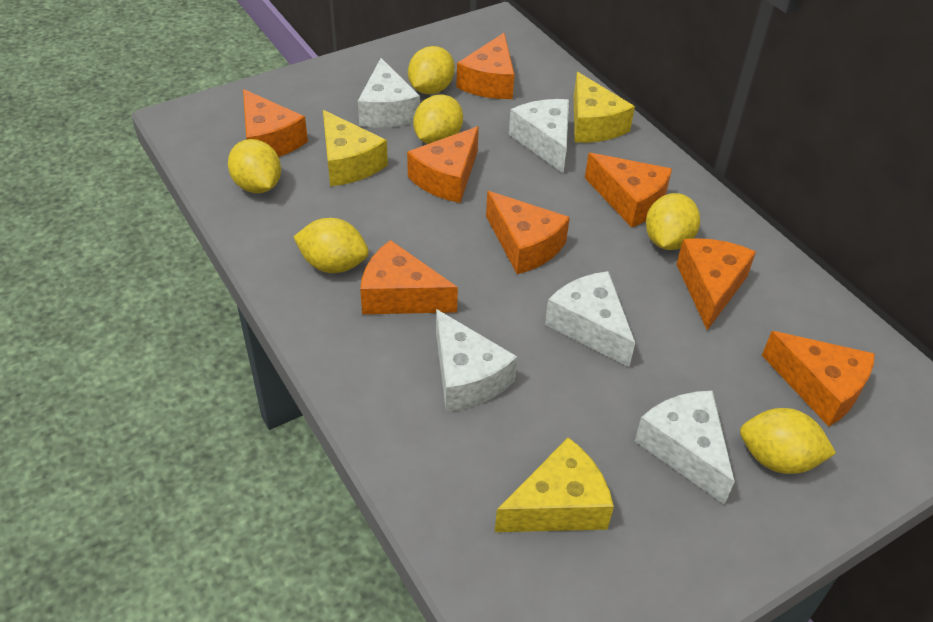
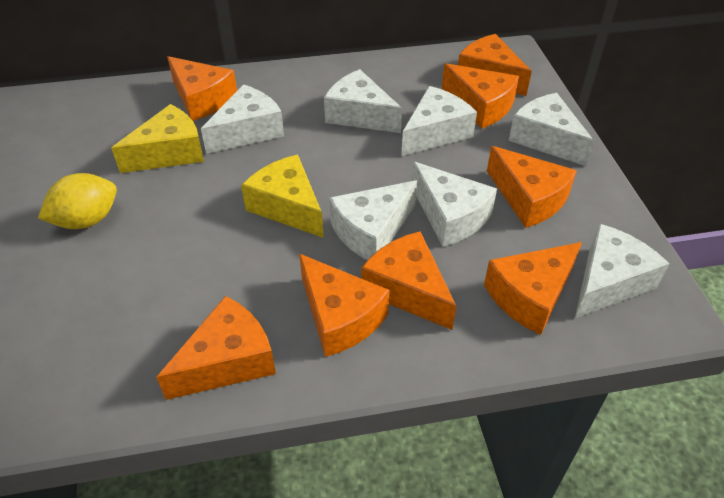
white cheese: 5 -> 7
yellow cheese: 3 -> 2
yellow lemon: 6 -> 1

